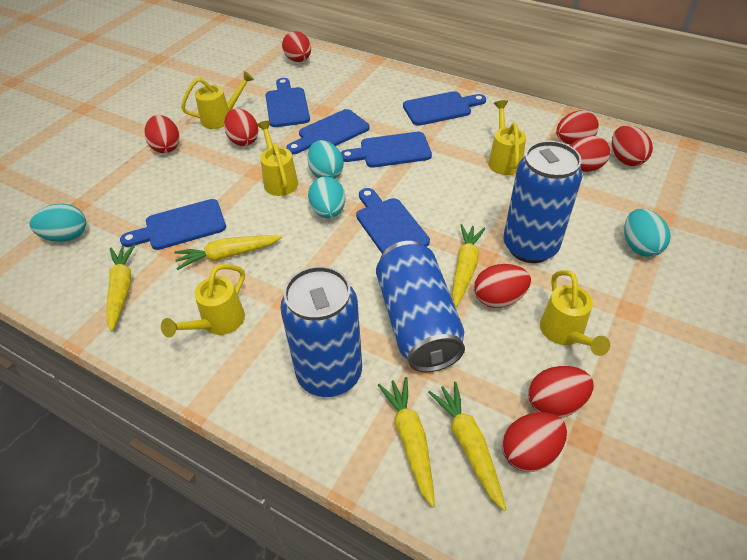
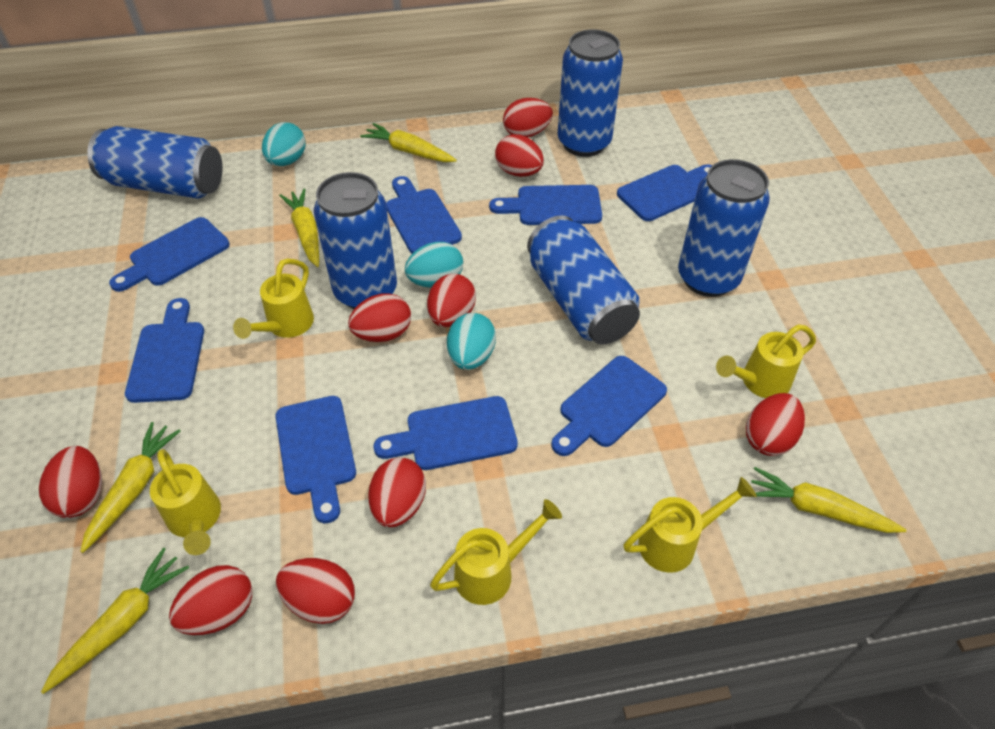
blue can: 3 -> 5
blue cutting board: 6 -> 8
turquoise egg: 4 -> 3

